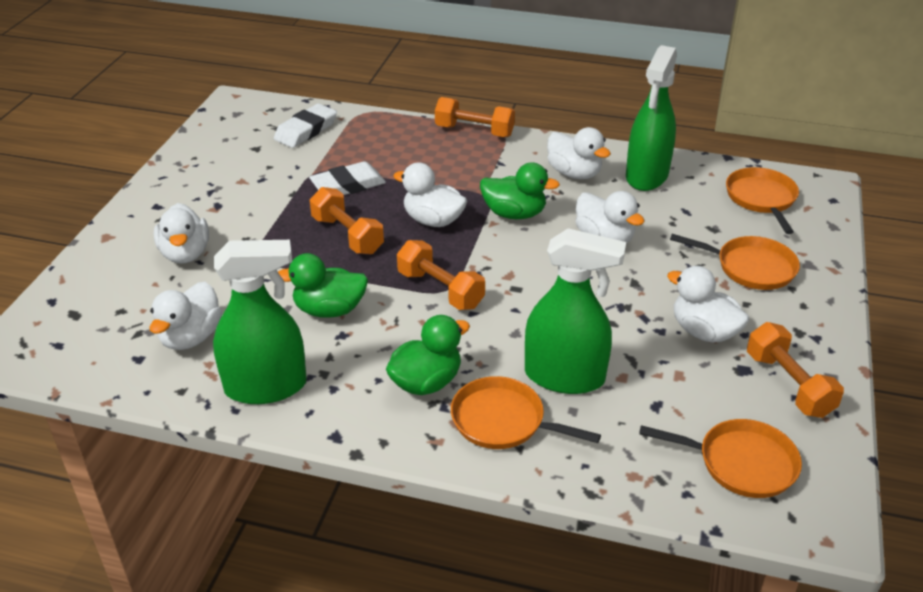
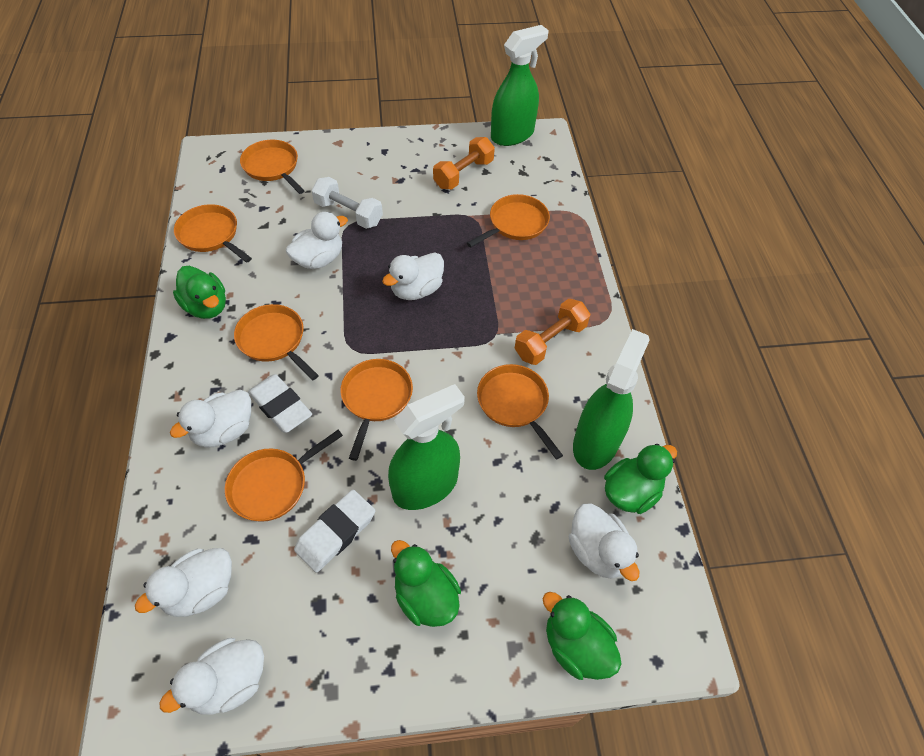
green duck: 3 -> 4
orange dumbbell: 4 -> 2
orange pan: 4 -> 7
white dumbbell: 0 -> 1

